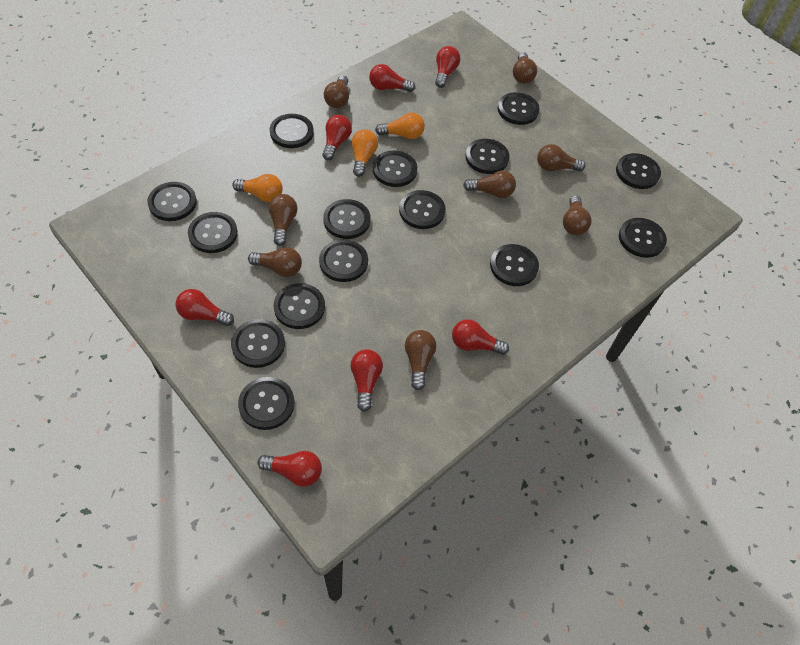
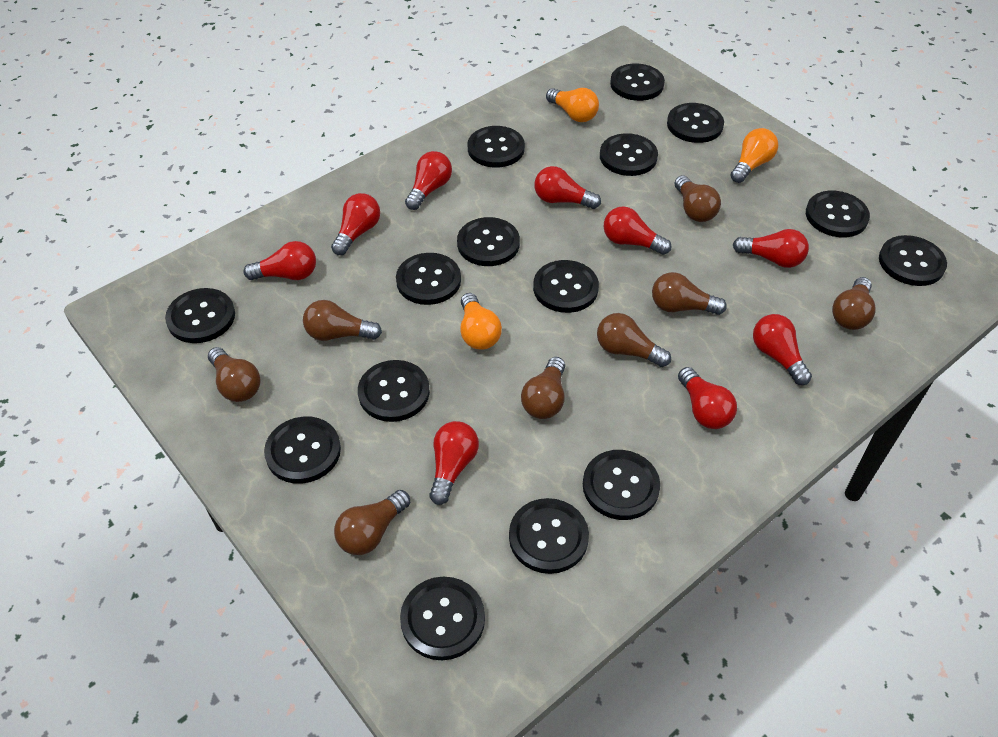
red light bulb: 7 -> 9

